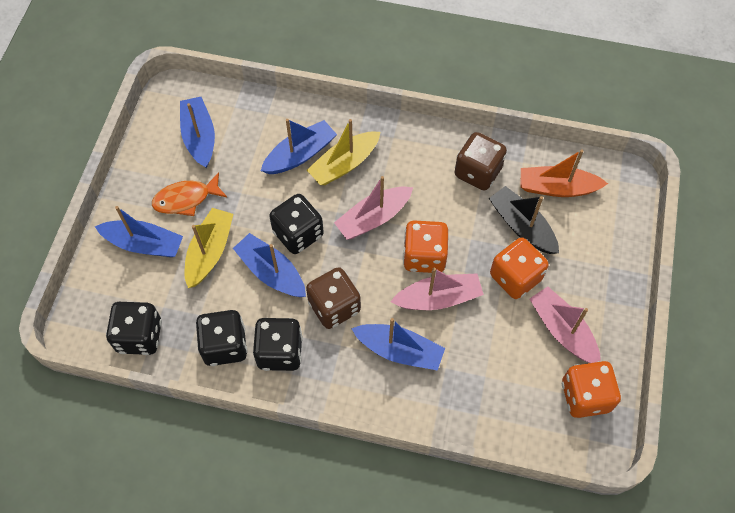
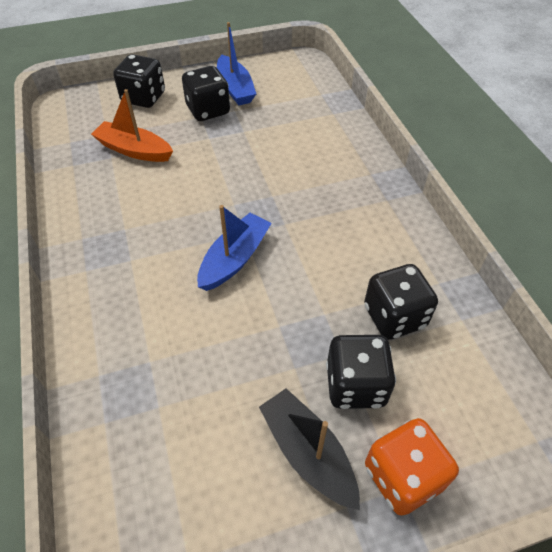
blue boat: 5 -> 2
brown dice: 2 -> 0
orange dice: 3 -> 1
orange fish: 1 -> 0
pink boat: 3 -> 0
yellow boat: 2 -> 0

